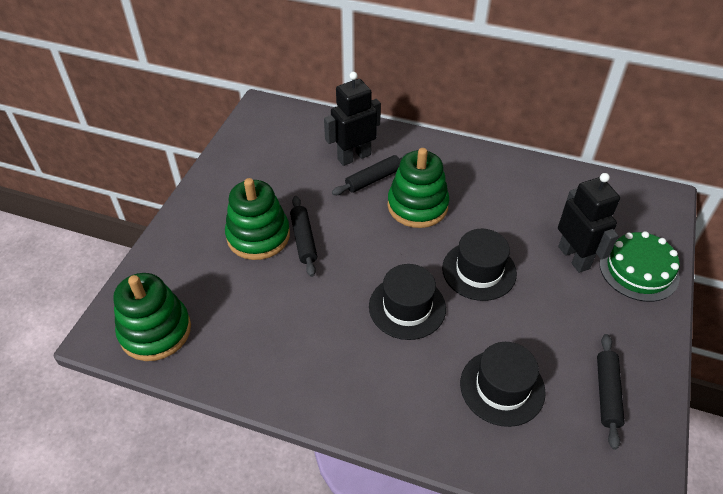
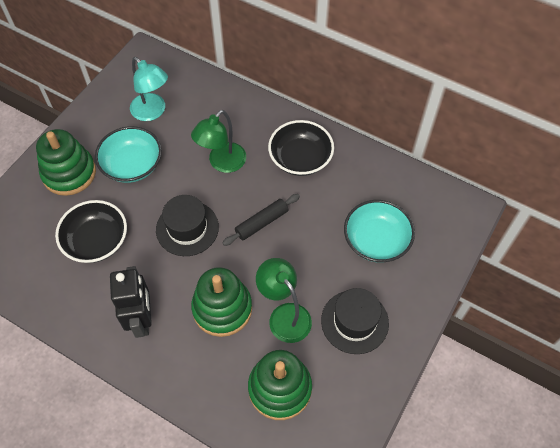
black bowl: 0 -> 2
black hat: 3 -> 2
black robot: 2 -> 1
black rolling pin: 3 -> 1
green cake: 1 -> 0
green lamp: 0 -> 2
turquoise bowl: 0 -> 2
turquoise lamp: 0 -> 1

